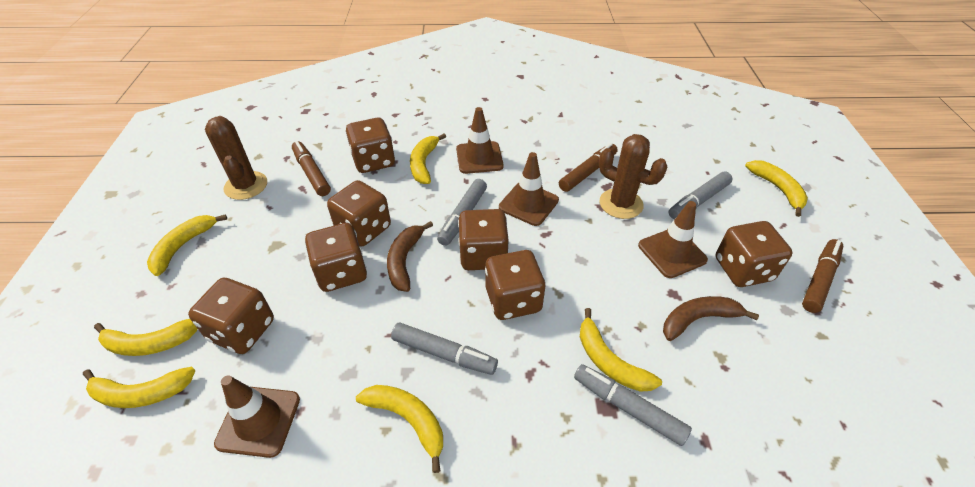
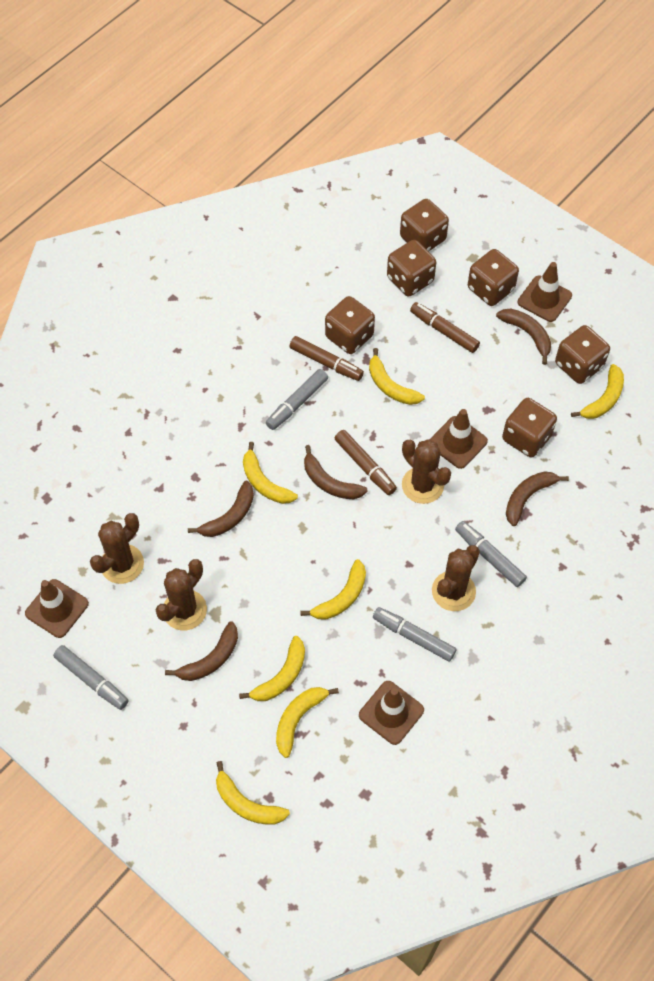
brown banana: 2 -> 5
brown cactus: 2 -> 4
brown dice: 7 -> 6

